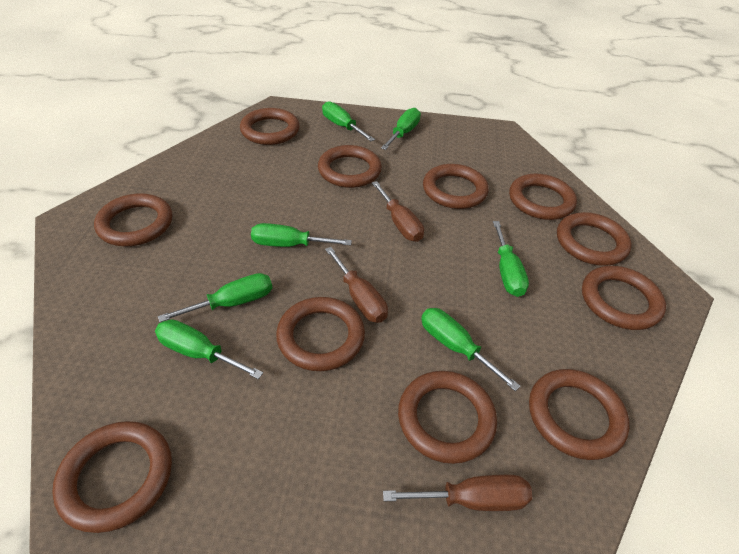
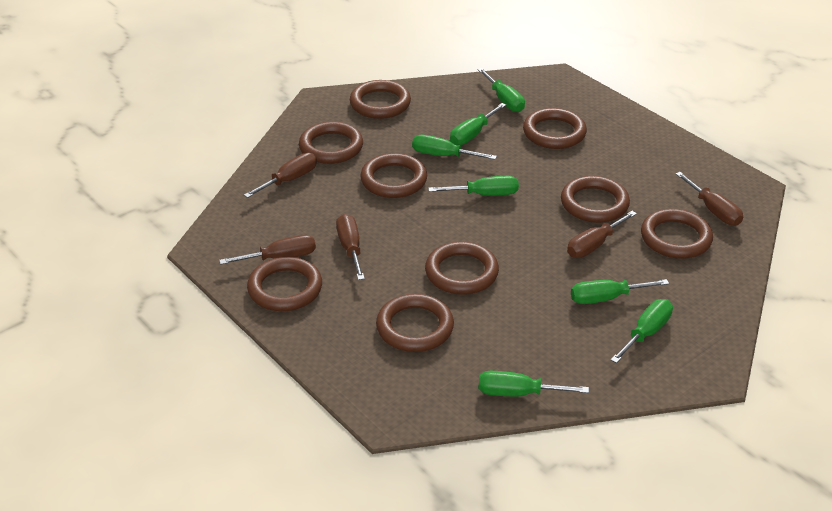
brown ring: 11 -> 9
brown screwdriver: 3 -> 5

